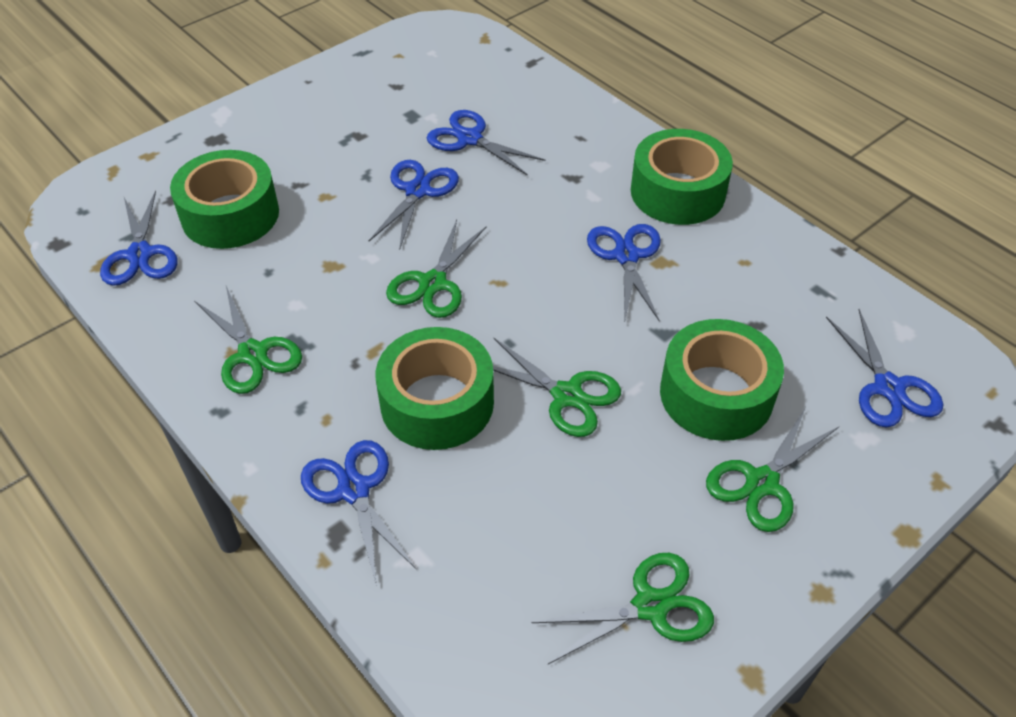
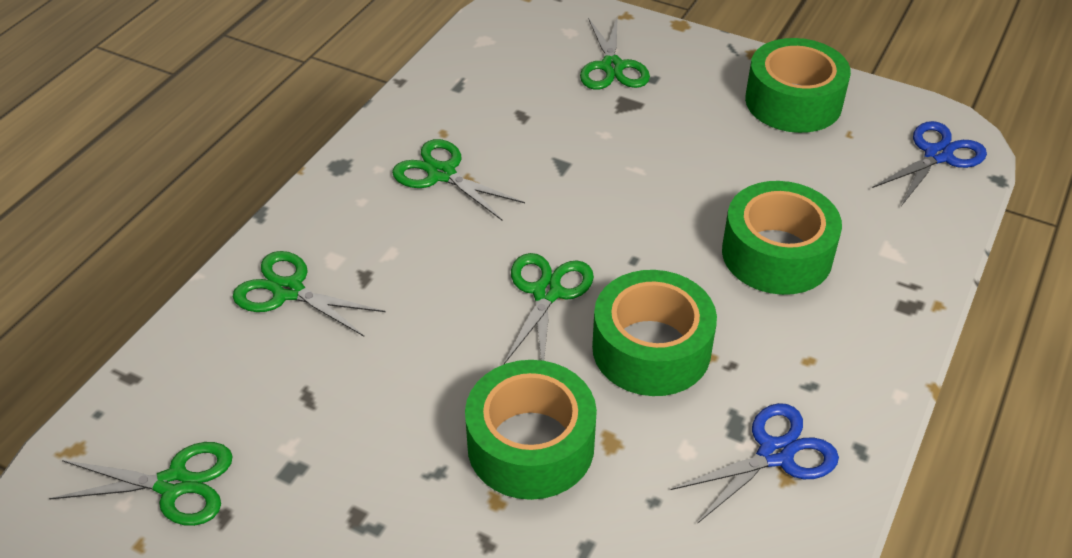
blue scissors: 6 -> 2

